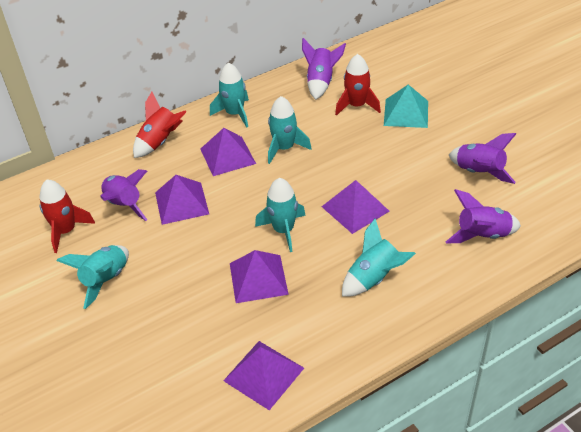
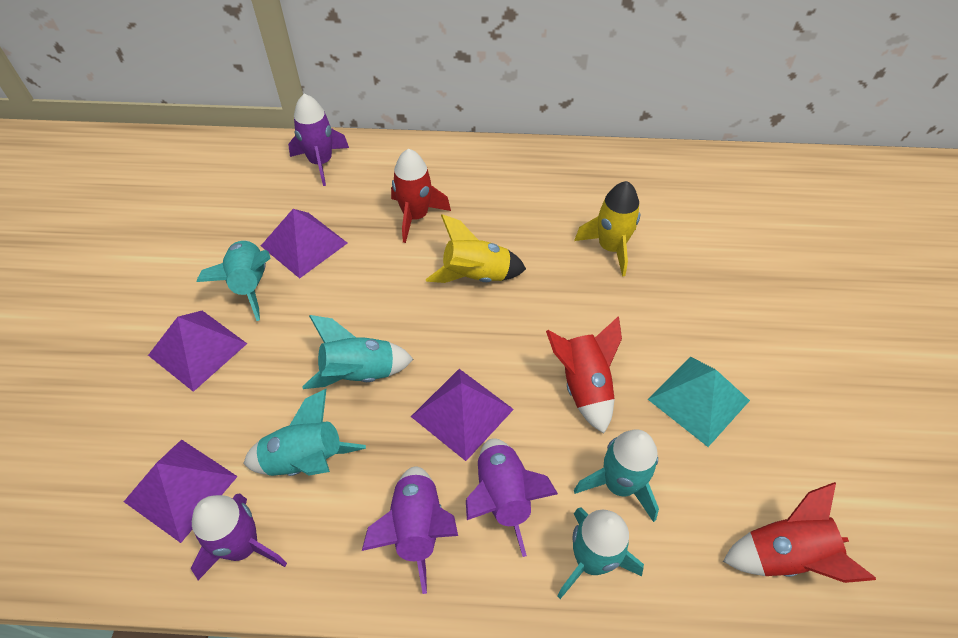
purple pyramid: 5 -> 4
yellow rocket: 0 -> 2

